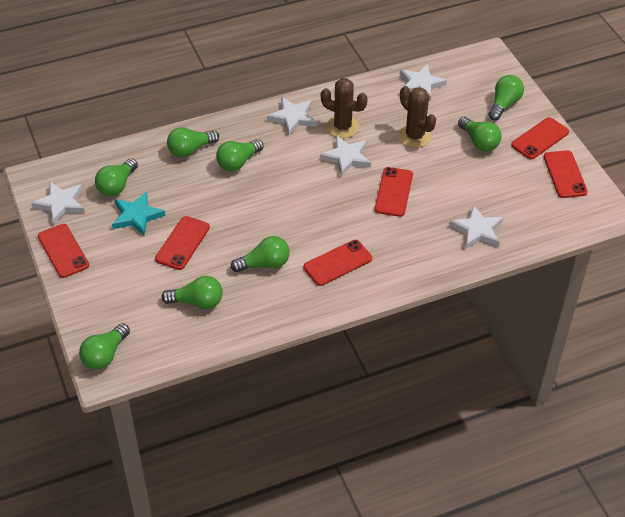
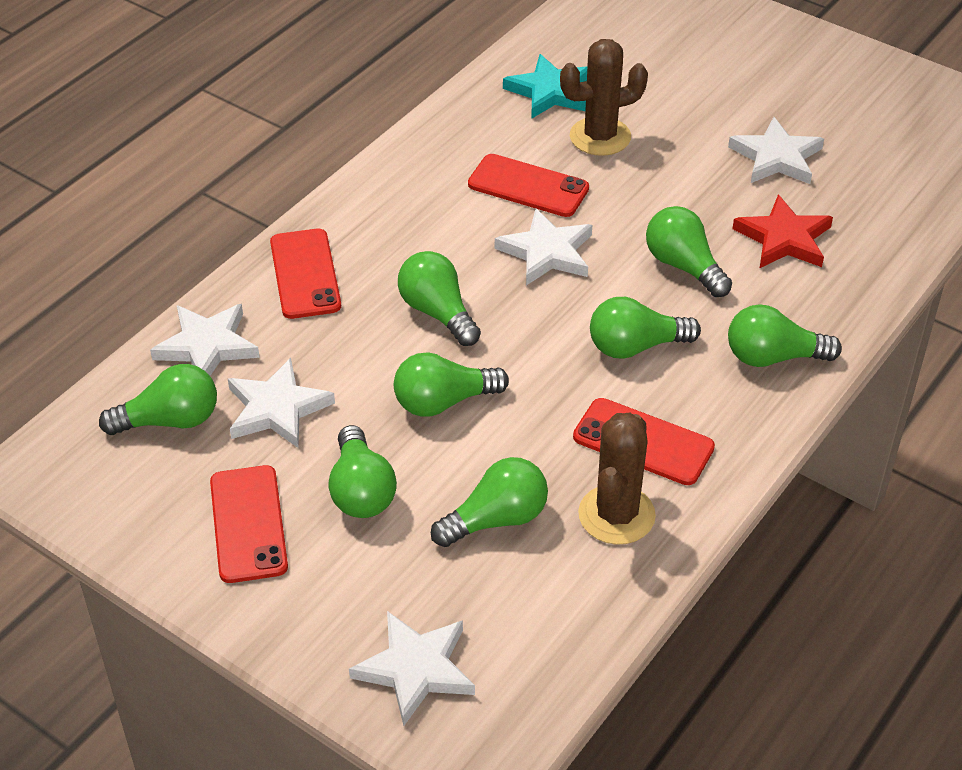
red phone: 6 -> 4
red star: 0 -> 1

